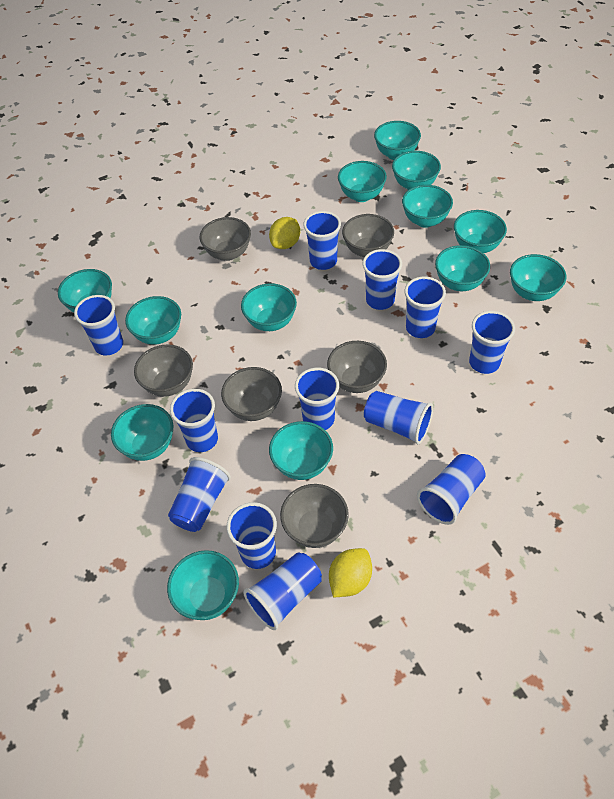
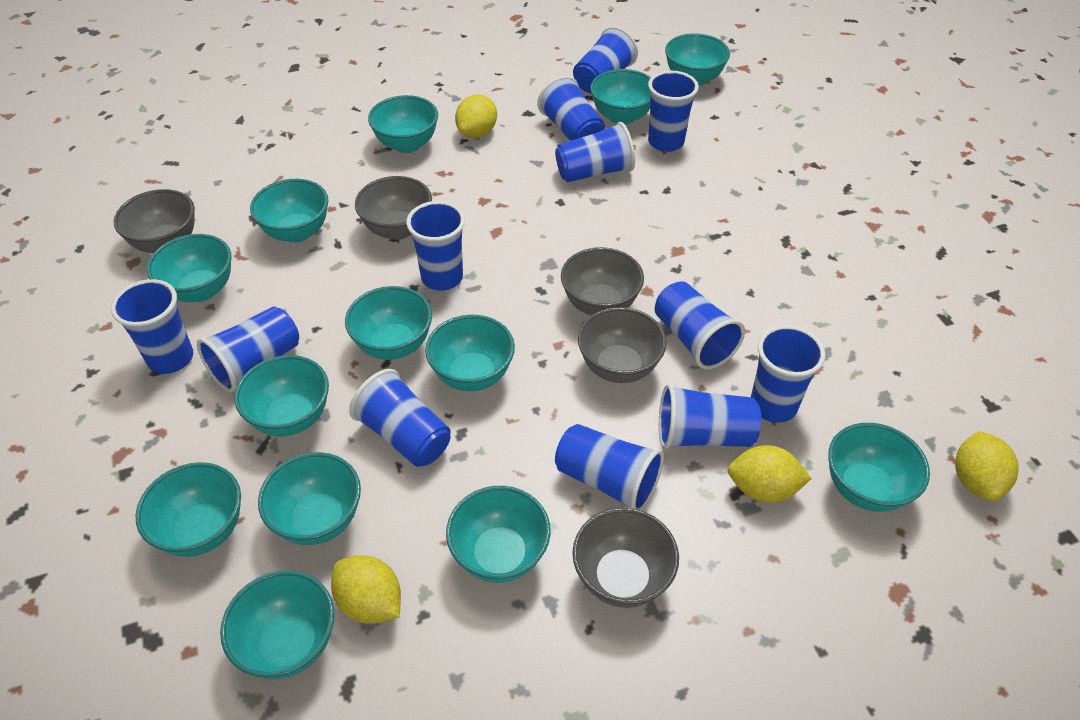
grey bowl: 6 -> 5
yellow lemon: 2 -> 4

